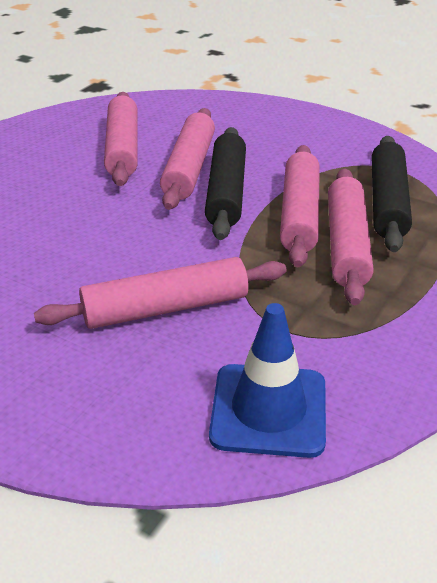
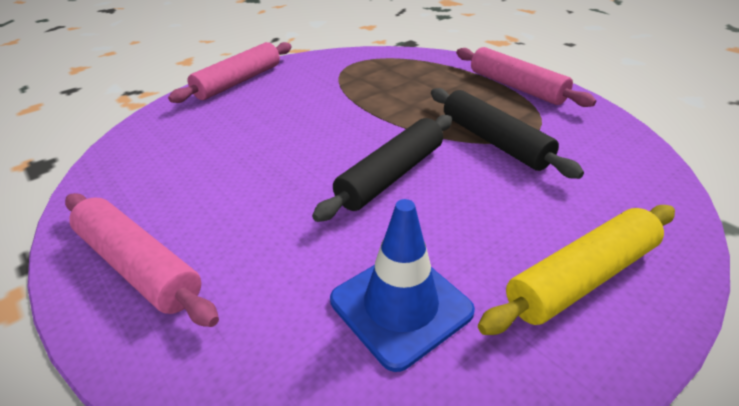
pink rolling pin: 5 -> 3
yellow rolling pin: 0 -> 1

